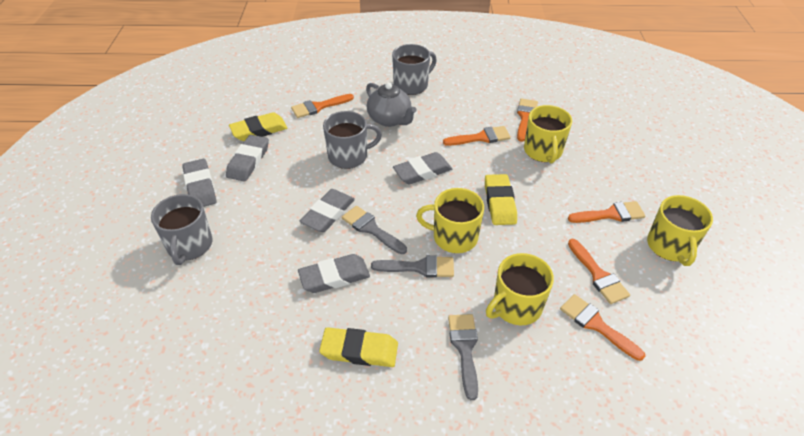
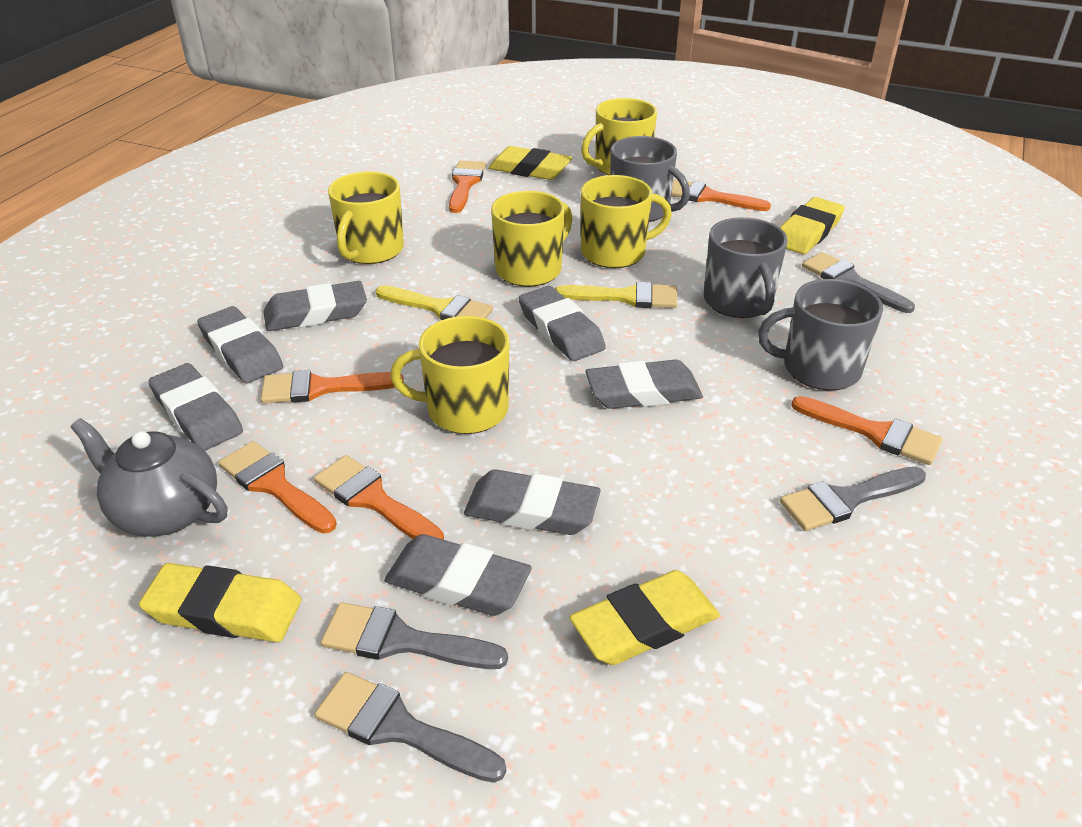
grey brush: 3 -> 4
grey eraser: 5 -> 7
yellow brush: 0 -> 2
yellow eraser: 3 -> 4
yellow mug: 4 -> 5

